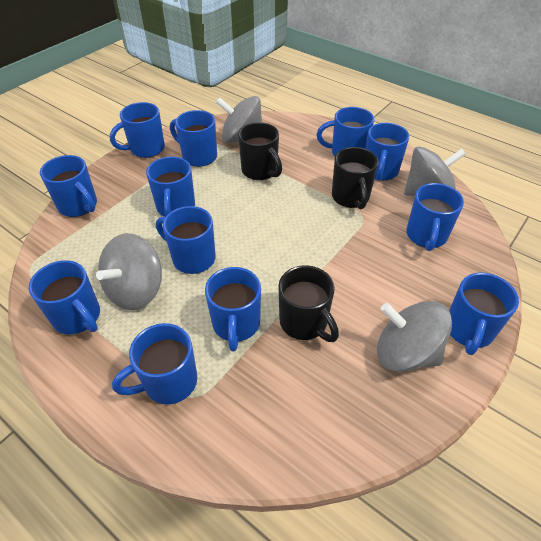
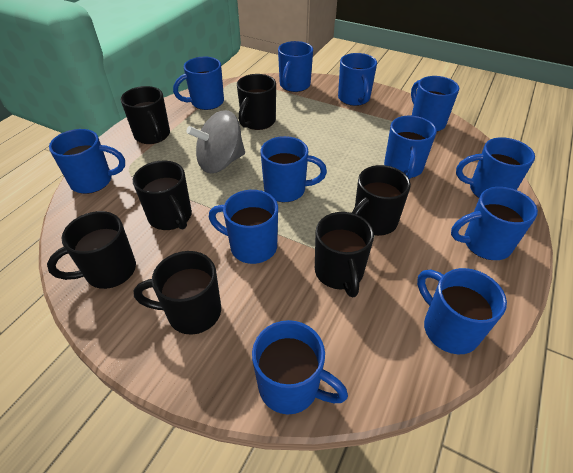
black mug: 3 -> 7
grey spinning top: 4 -> 1

